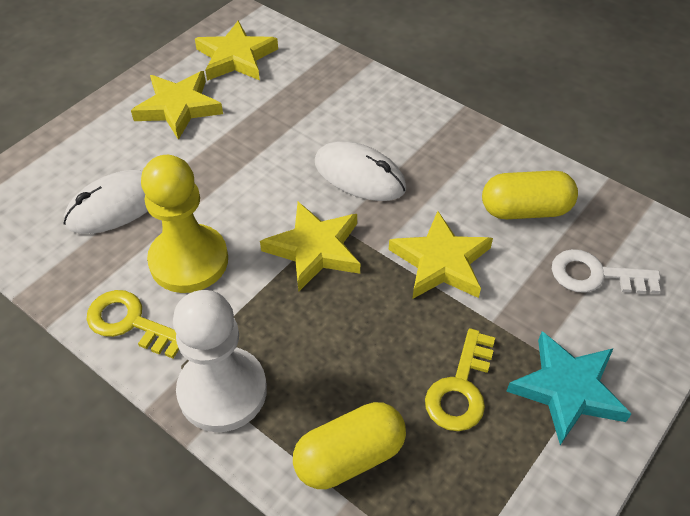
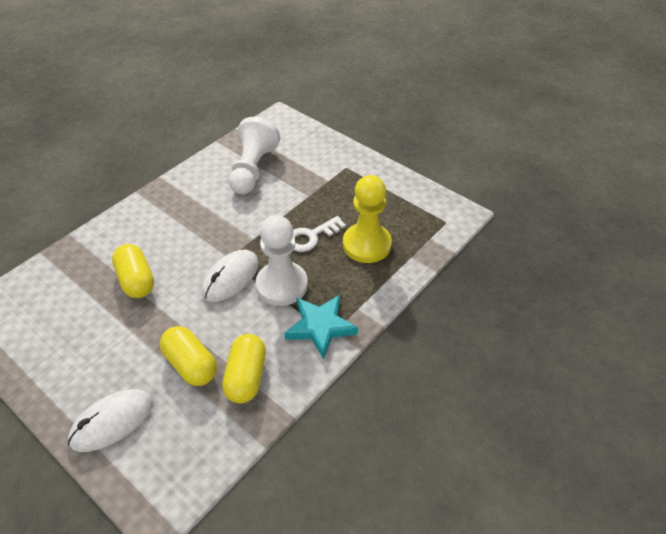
white pawn: 1 -> 2
yellow capsule: 2 -> 3
yellow key: 2 -> 0
yellow star: 4 -> 0

